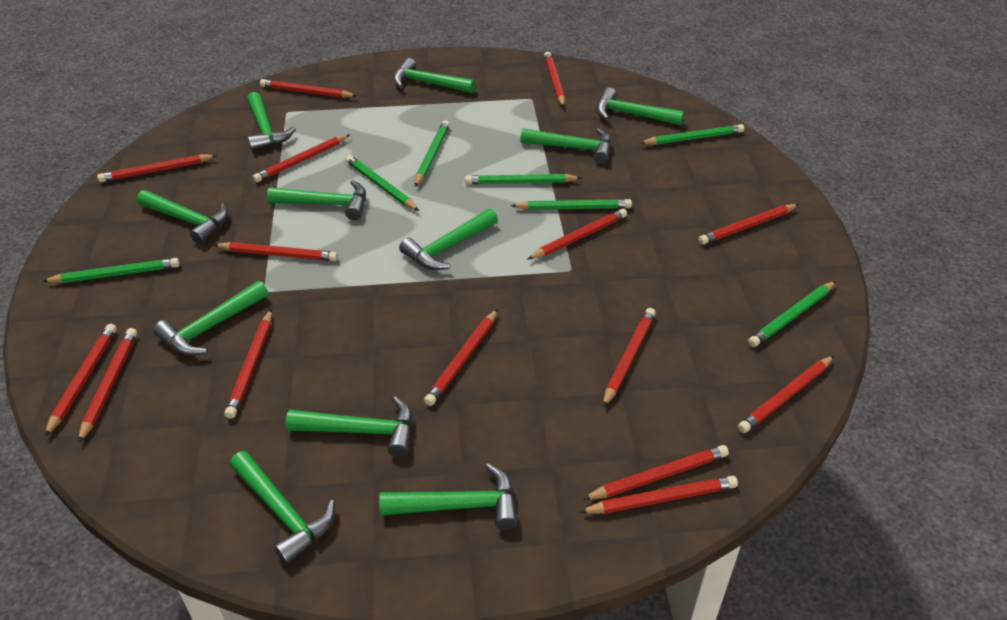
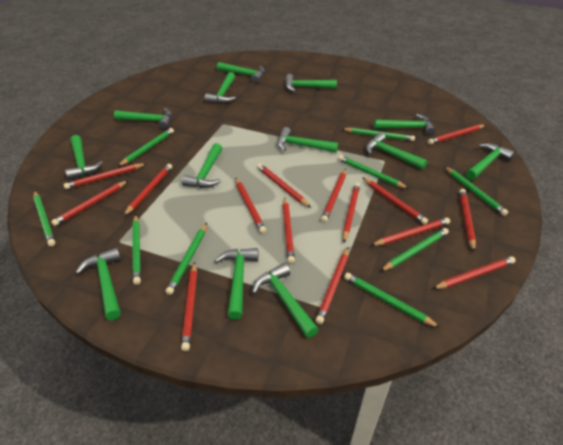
green hammer: 11 -> 13
green pencil: 7 -> 9

